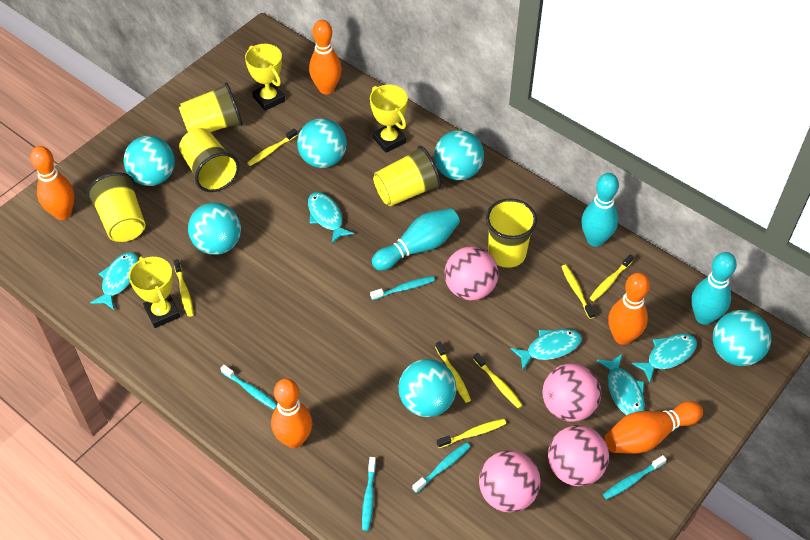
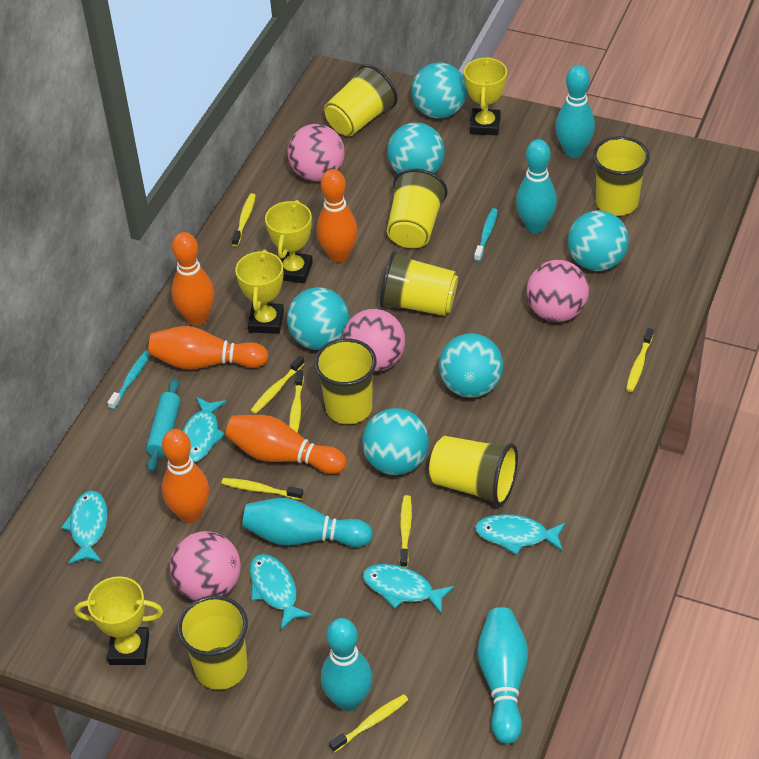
turquoise bowling pin: 3 -> 5
turquoise rolling pin: 0 -> 1
turquoise toothbrush: 5 -> 2
yellow cup: 5 -> 7
yellow trophy: 3 -> 4

